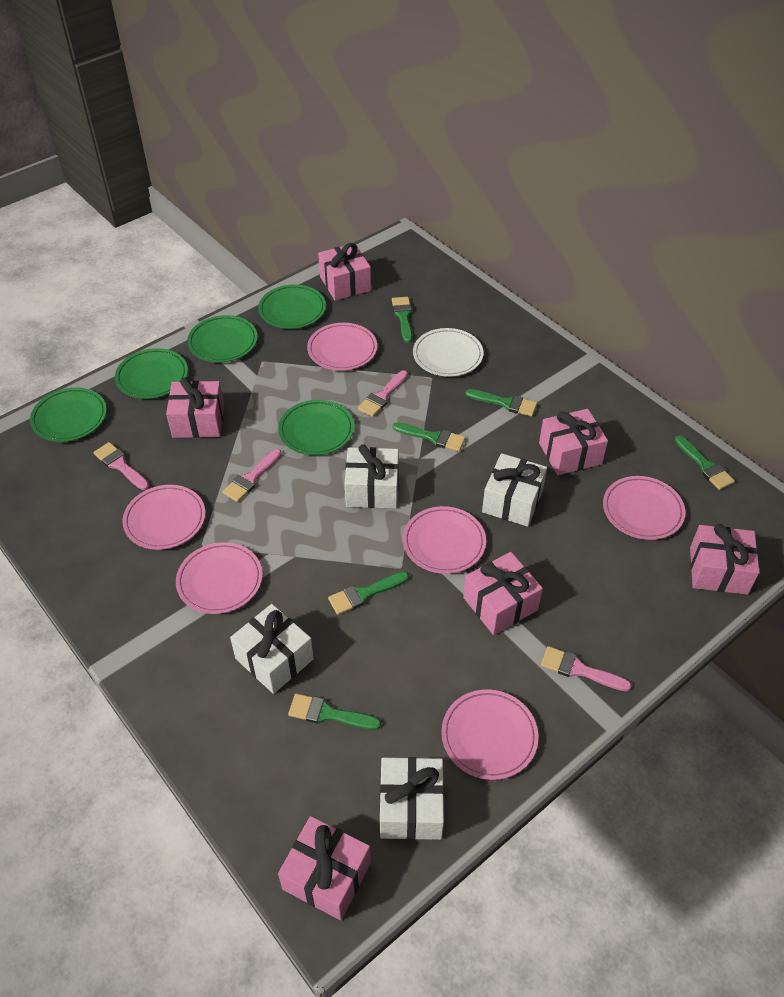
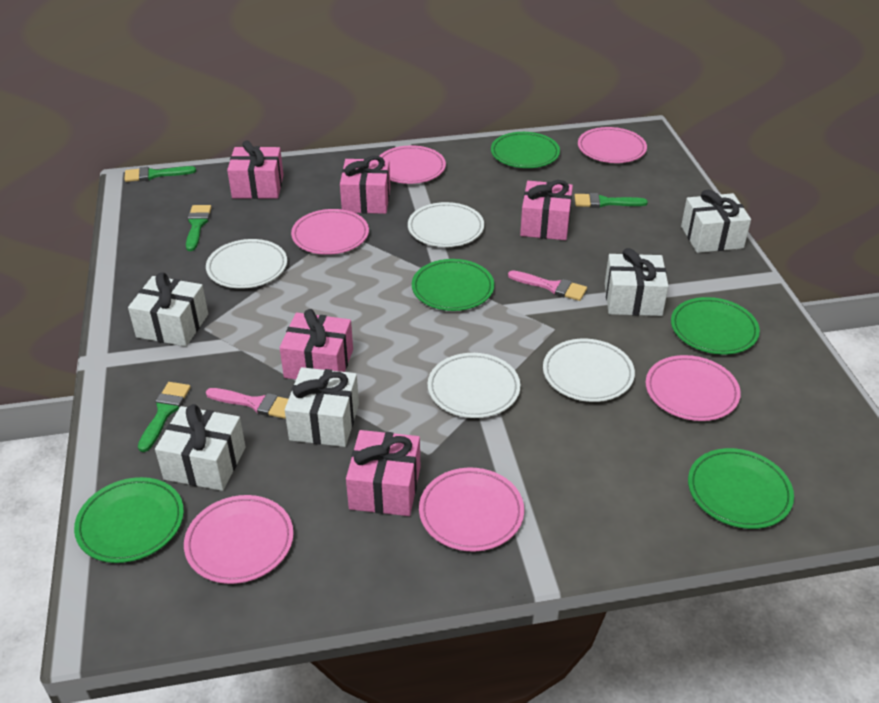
green brush: 6 -> 4
pink brush: 4 -> 2
pink gift: 6 -> 5
white gift: 4 -> 5
white plate: 1 -> 4

